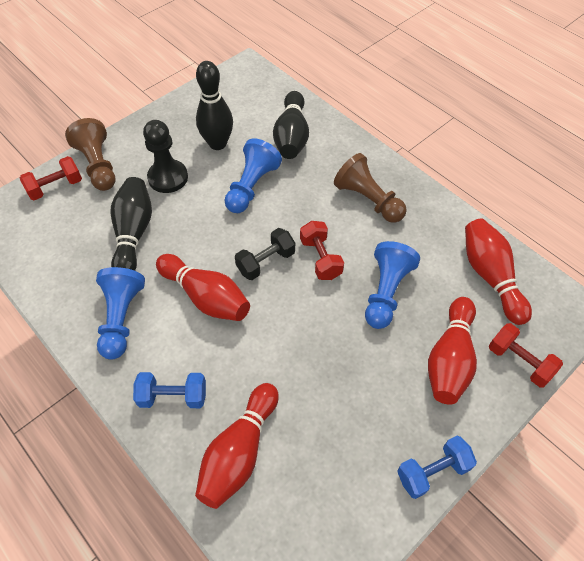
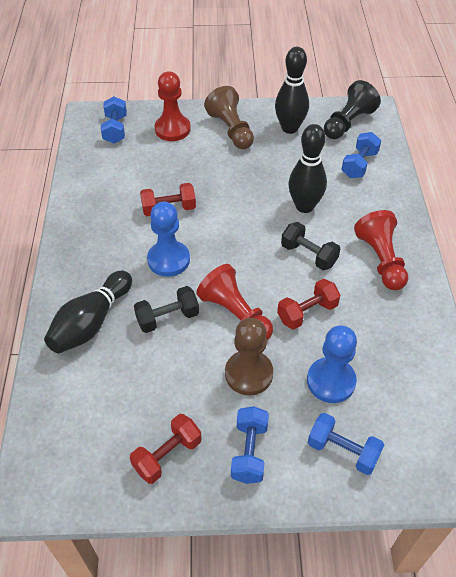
black dumbbell: 1 -> 2
blue dumbbell: 2 -> 4
blue pawn: 3 -> 2
red bowling pin: 4 -> 0
red pawn: 0 -> 3

